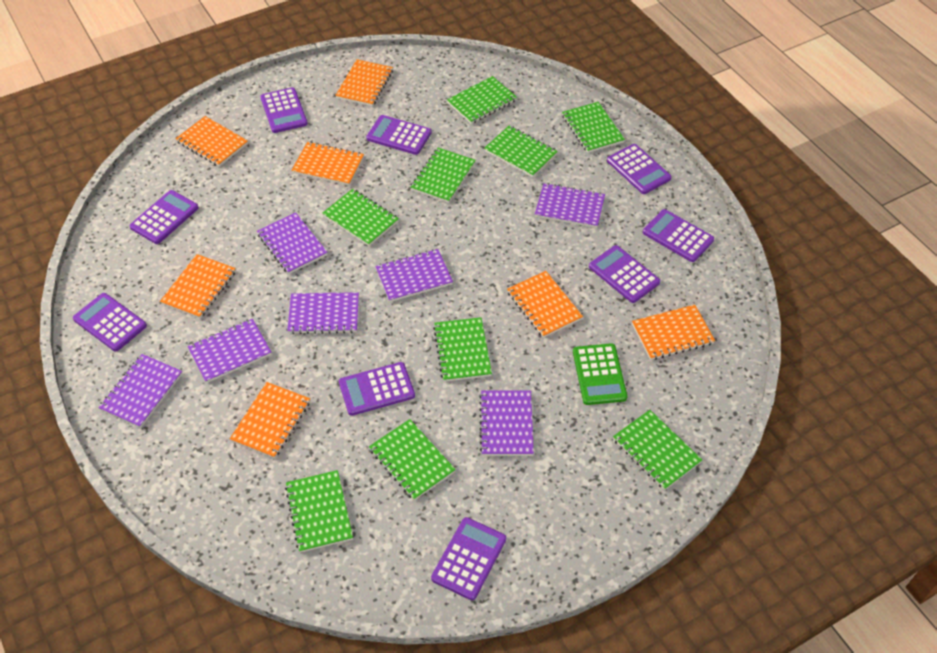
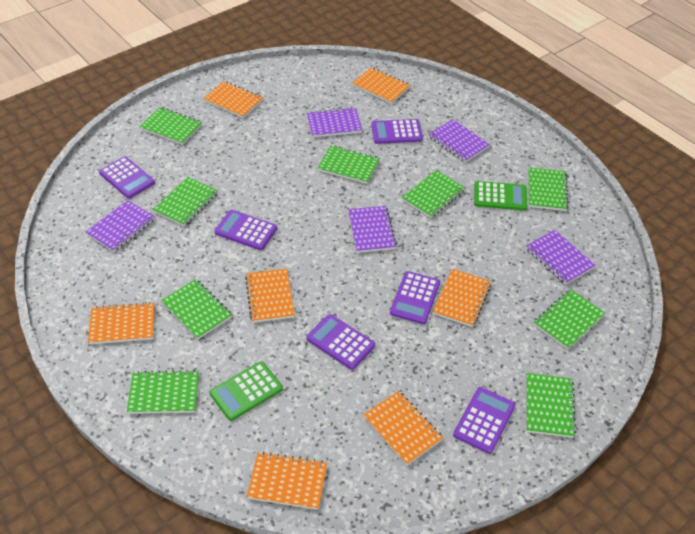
green calculator: 1 -> 2
purple calculator: 9 -> 6
purple notebook: 7 -> 5

